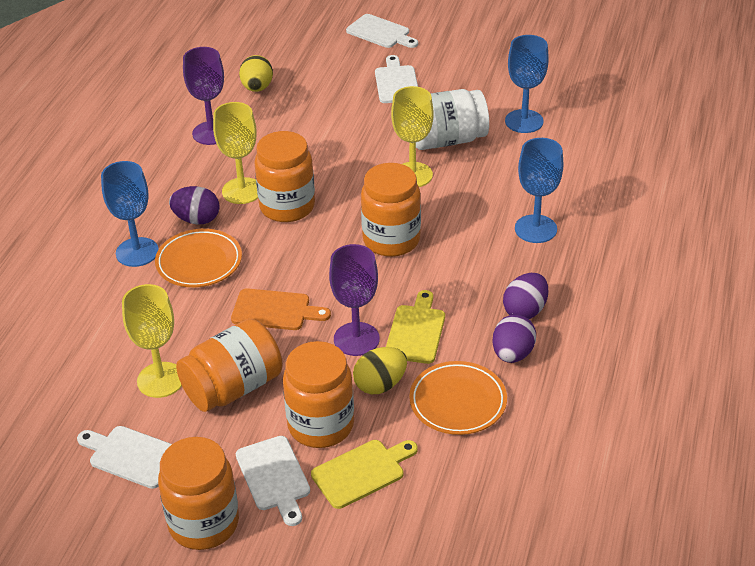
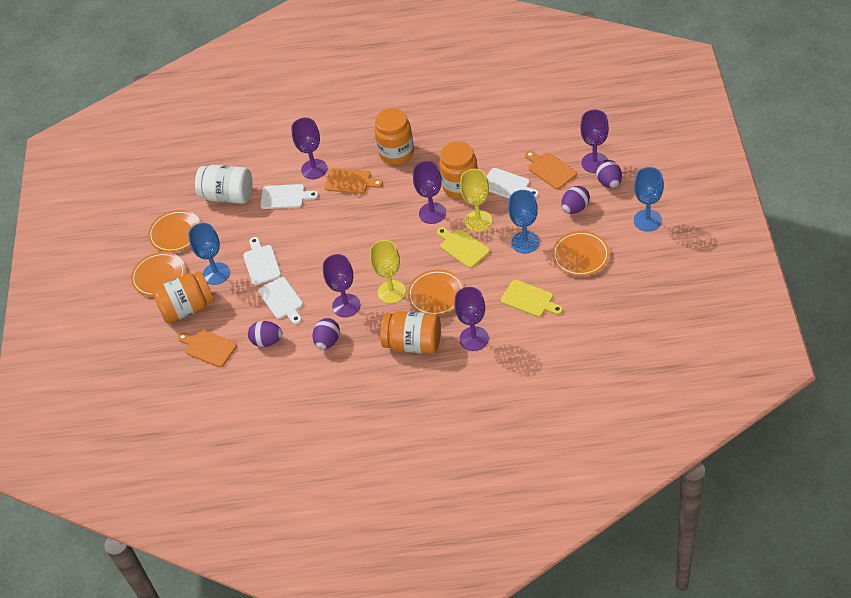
orange cutting board: 1 -> 3
orange jar: 5 -> 4
orange plate: 2 -> 4
purple egg: 3 -> 4
purple goblet: 2 -> 5
yellow egg: 2 -> 0
yellow goblet: 3 -> 2

